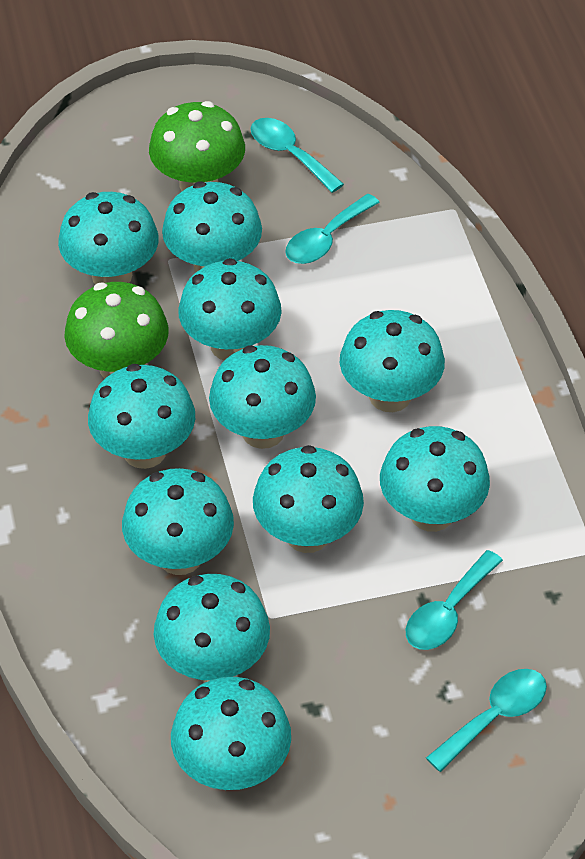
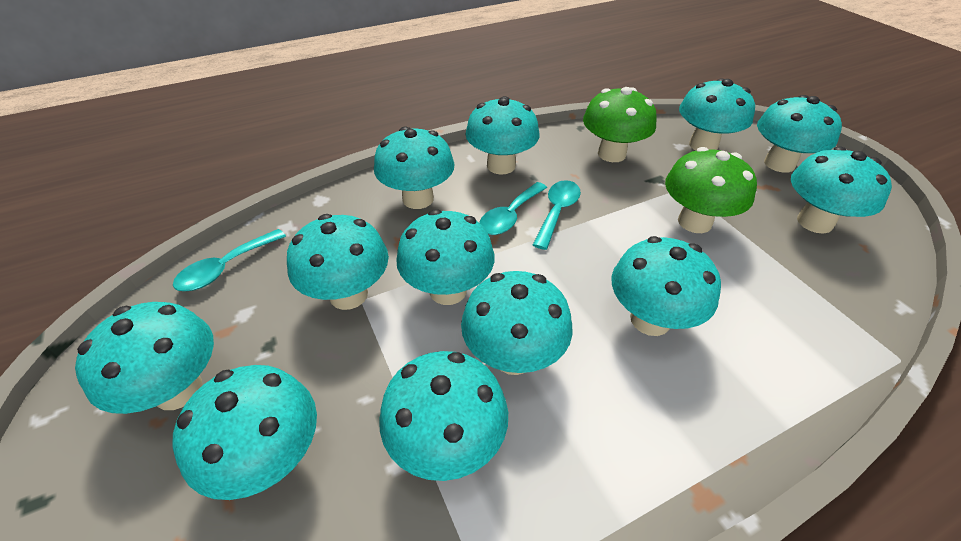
turquoise mushroom: 11 -> 12
turquoise spoon: 4 -> 3

